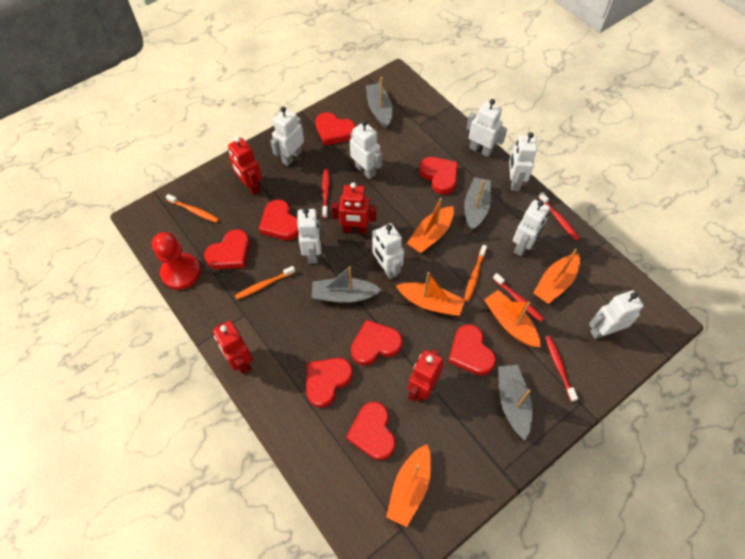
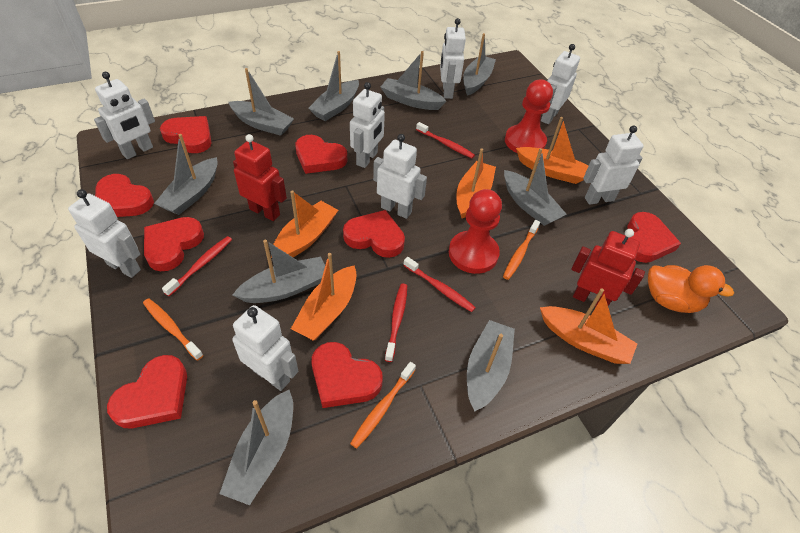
grey boat: 4 -> 9
orange duck: 0 -> 1
red pawn: 1 -> 2
red robot: 4 -> 2

